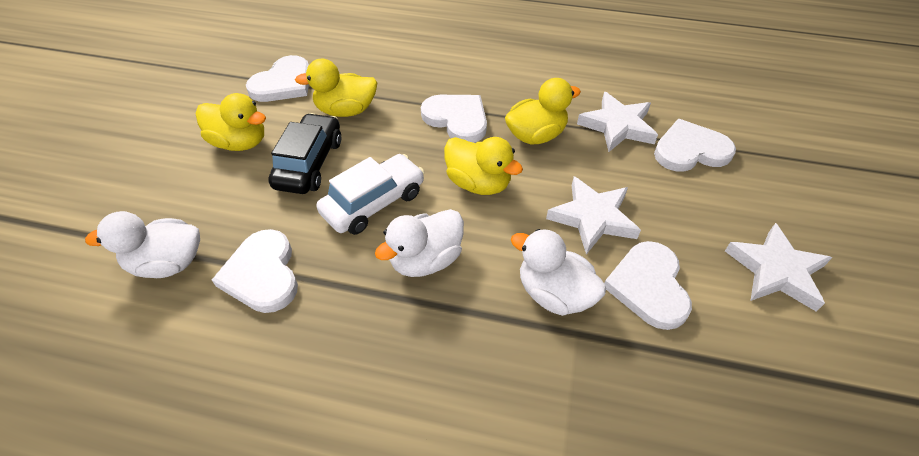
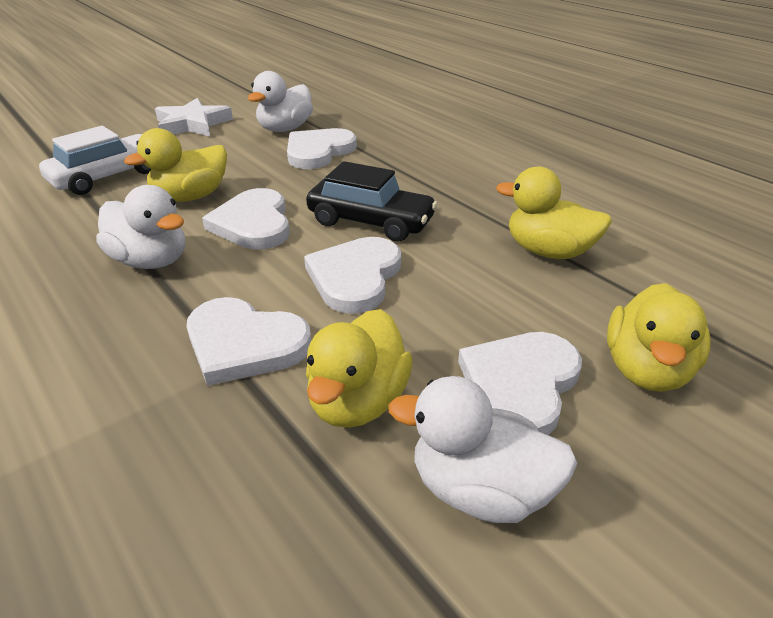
white star: 3 -> 1

